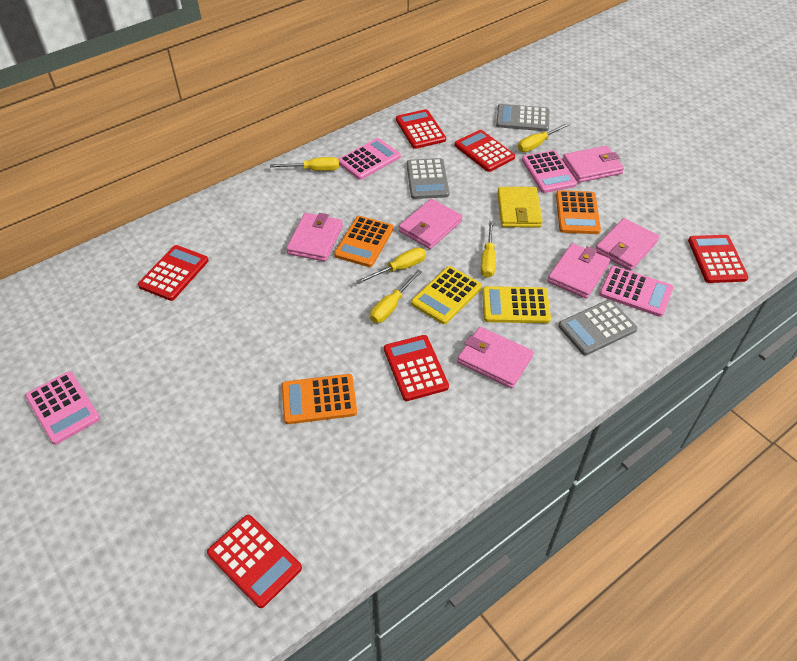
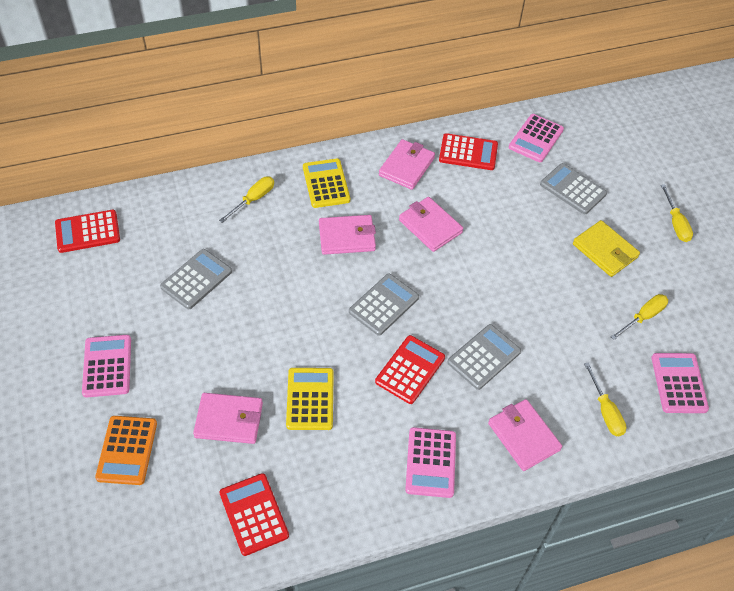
grey calculator: 3 -> 4
orange calculator: 3 -> 1
pink wallet: 6 -> 5
red calculator: 6 -> 4
yellow screwdriver: 5 -> 4

